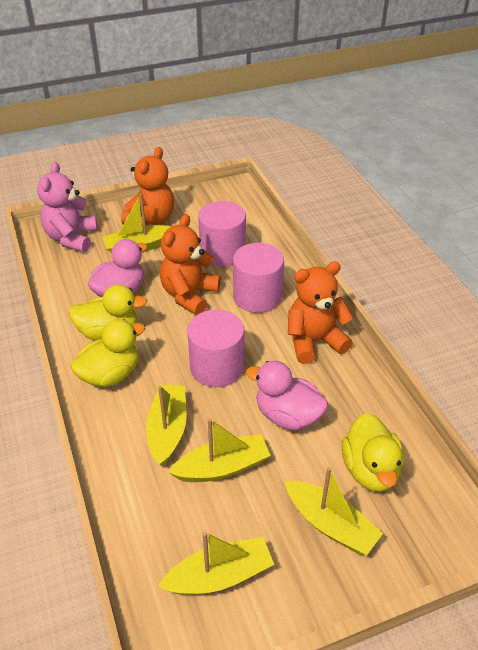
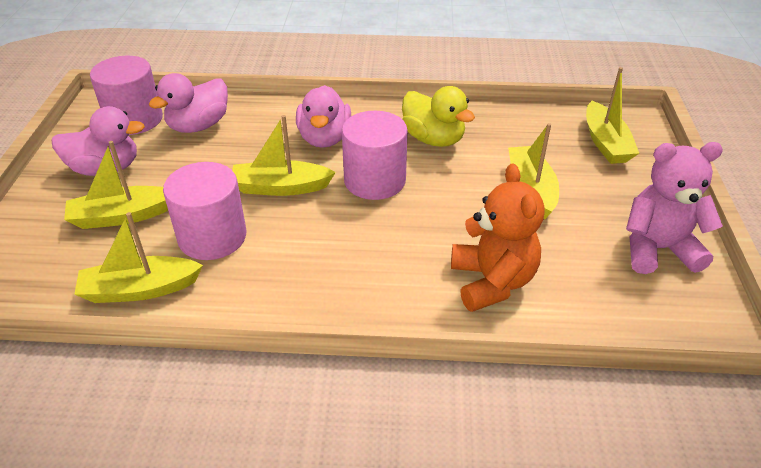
orange teddy bear: 3 -> 1
pink duck: 2 -> 3
yellow duck: 3 -> 1

